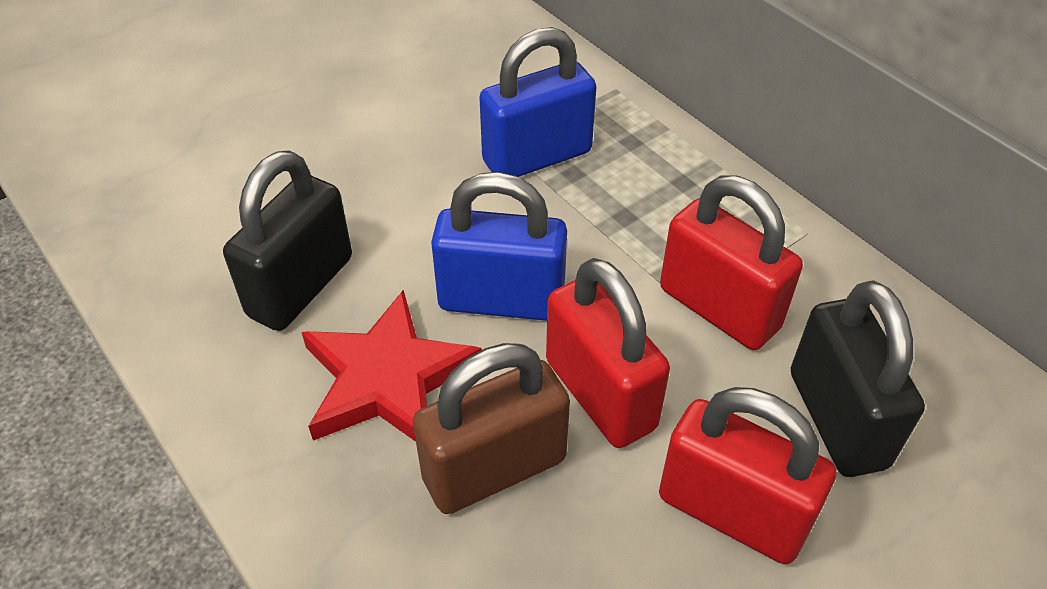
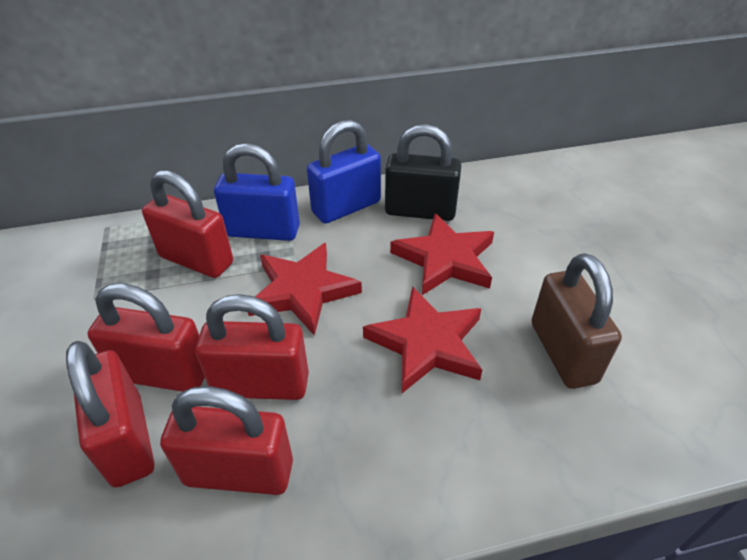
black padlock: 2 -> 1
red padlock: 3 -> 5
red star: 1 -> 3

